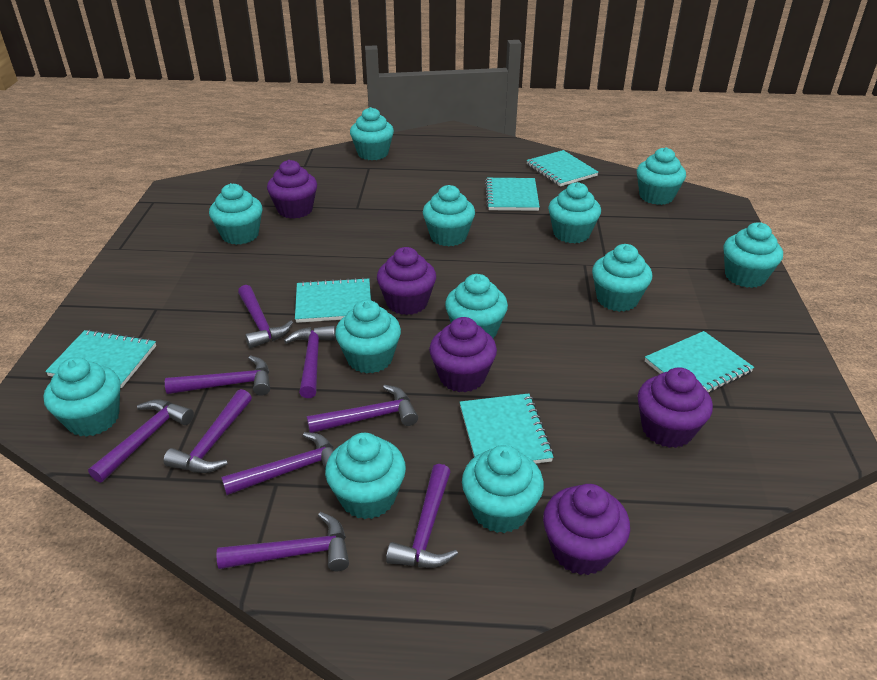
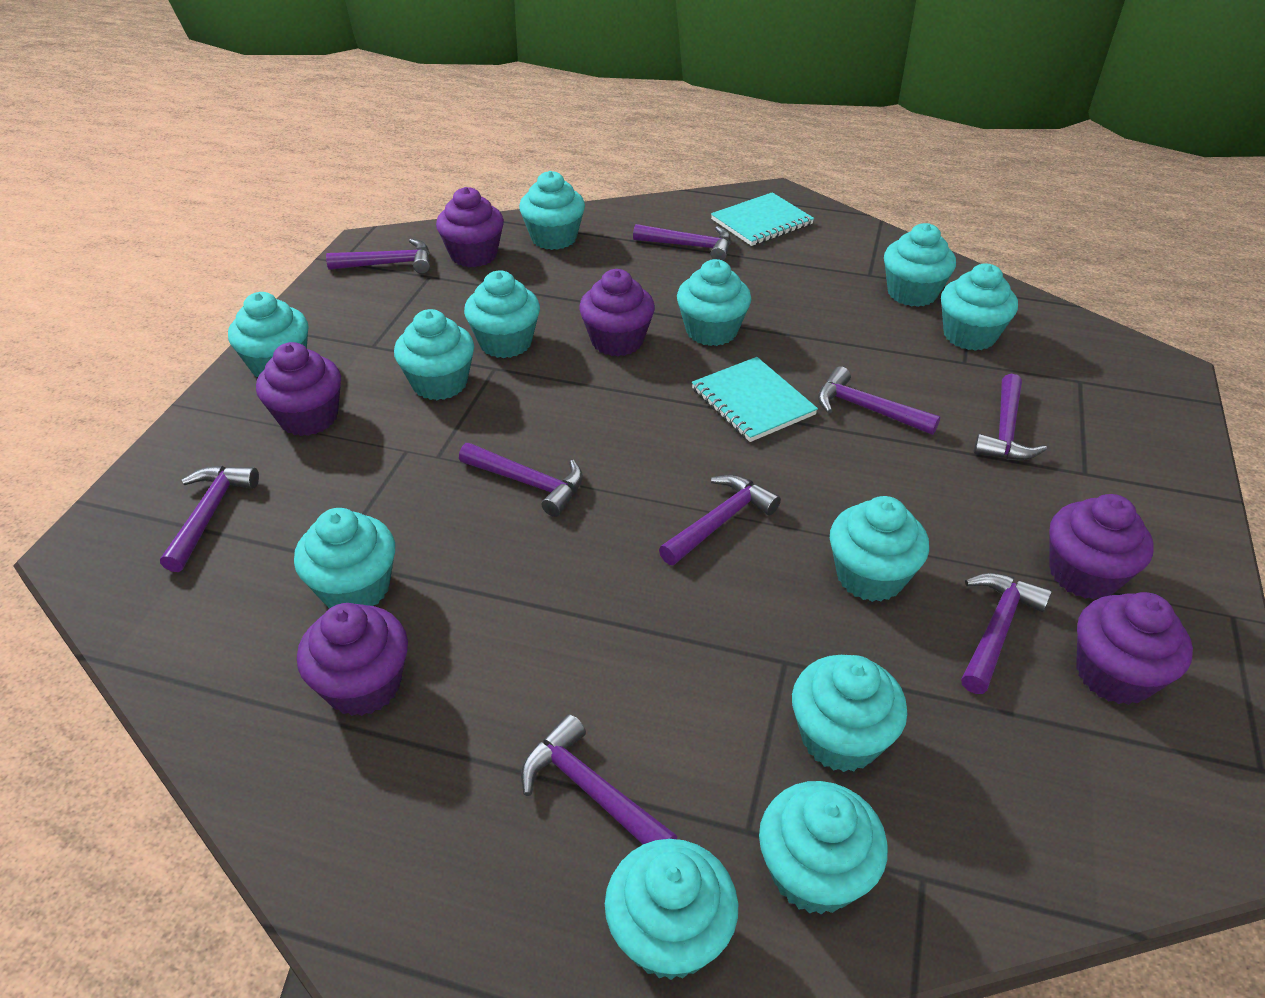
purple cupcake: 5 -> 6
turquoise notebook: 6 -> 2

